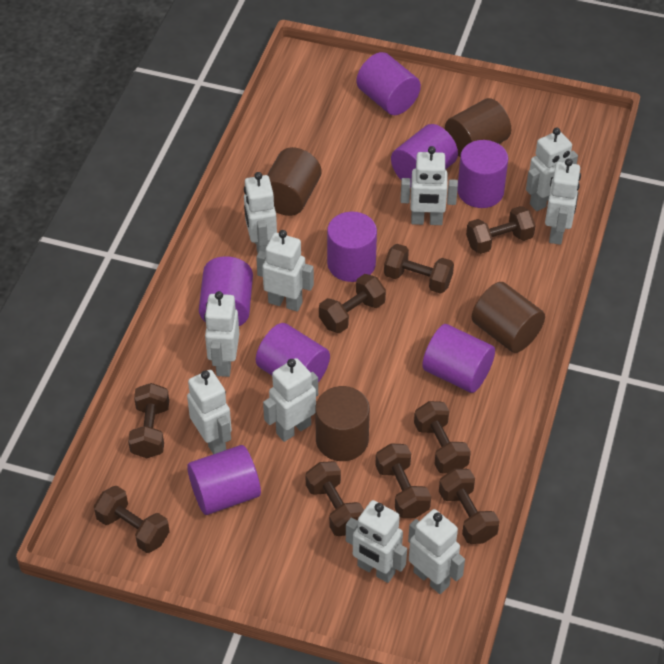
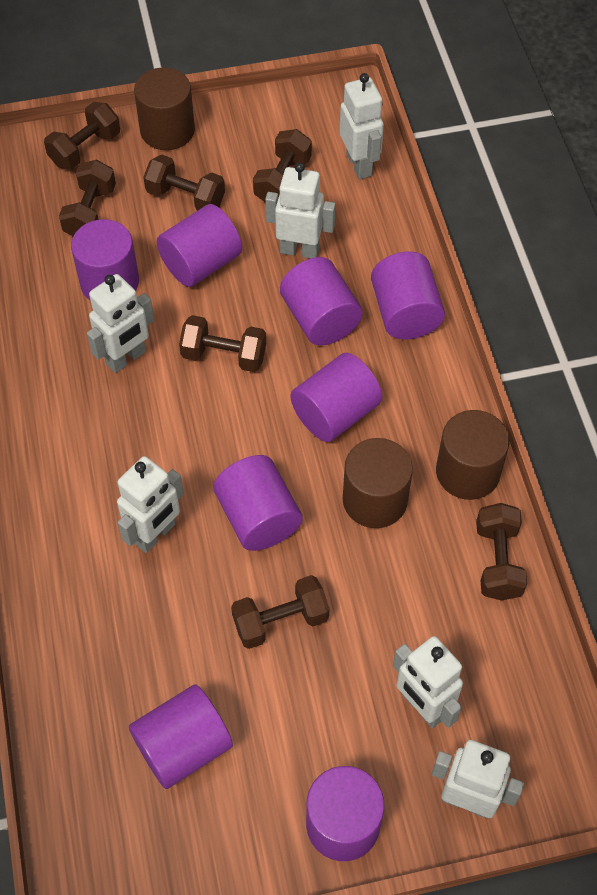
brown cylinder: 4 -> 3
brown dumbbell: 9 -> 7
white robot: 10 -> 6

